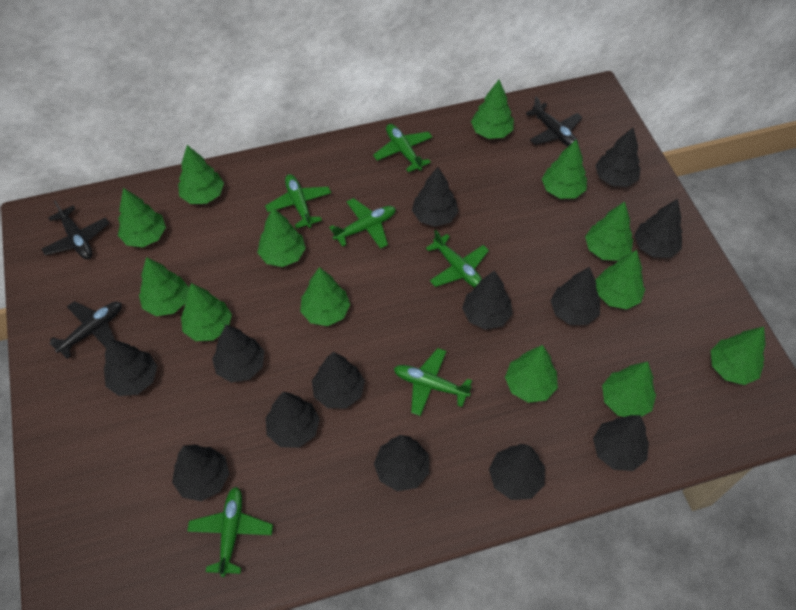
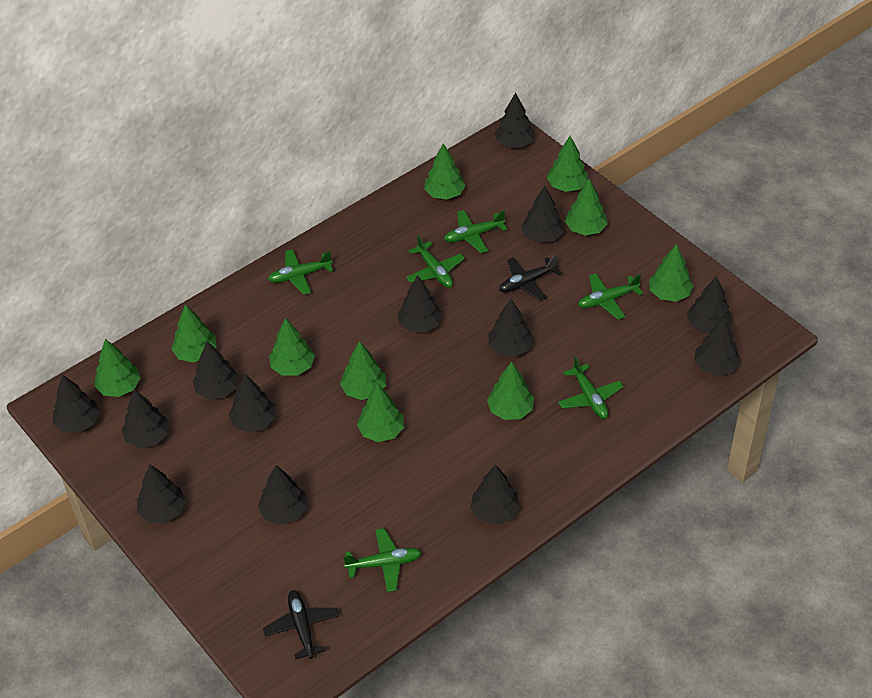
black plane: 3 -> 2
green tree: 13 -> 10

